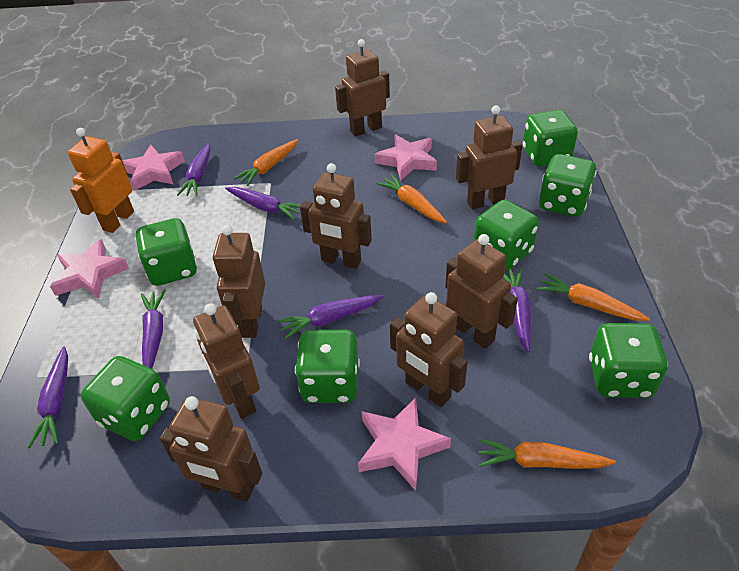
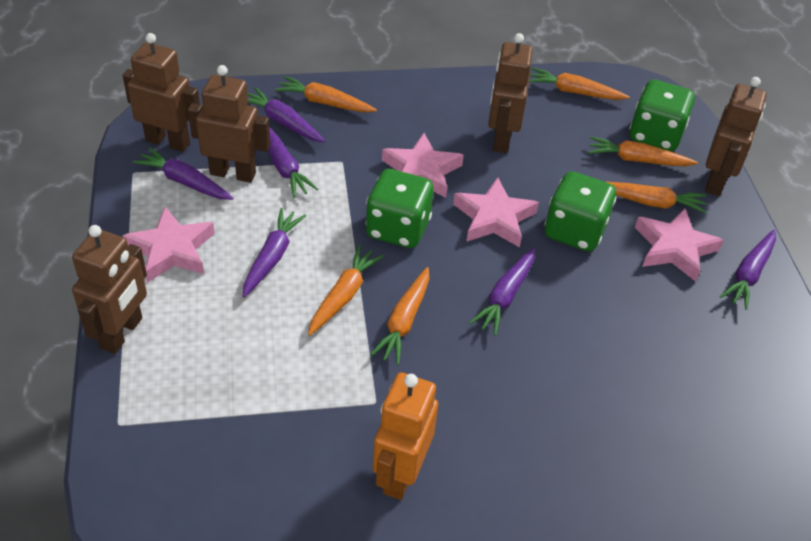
brown robot: 8 -> 5
green dice: 7 -> 3
orange carrot: 4 -> 6

